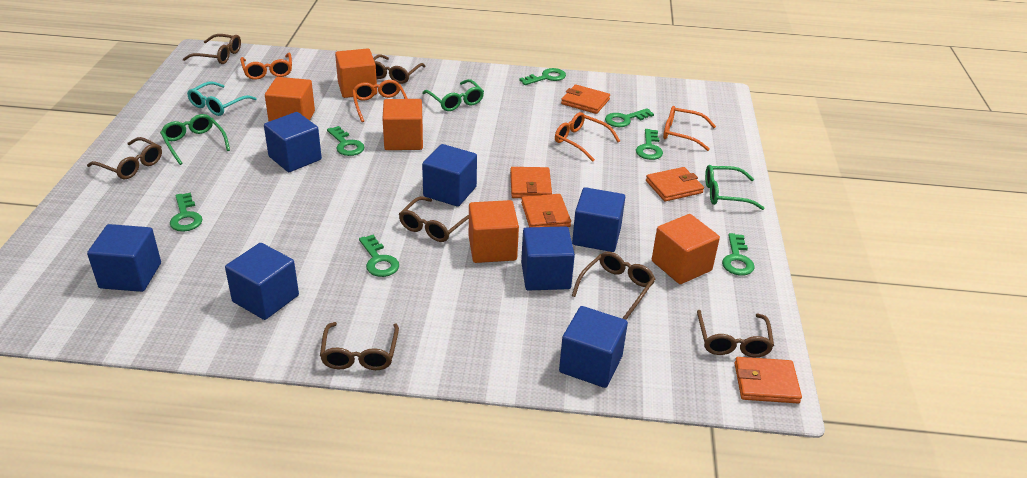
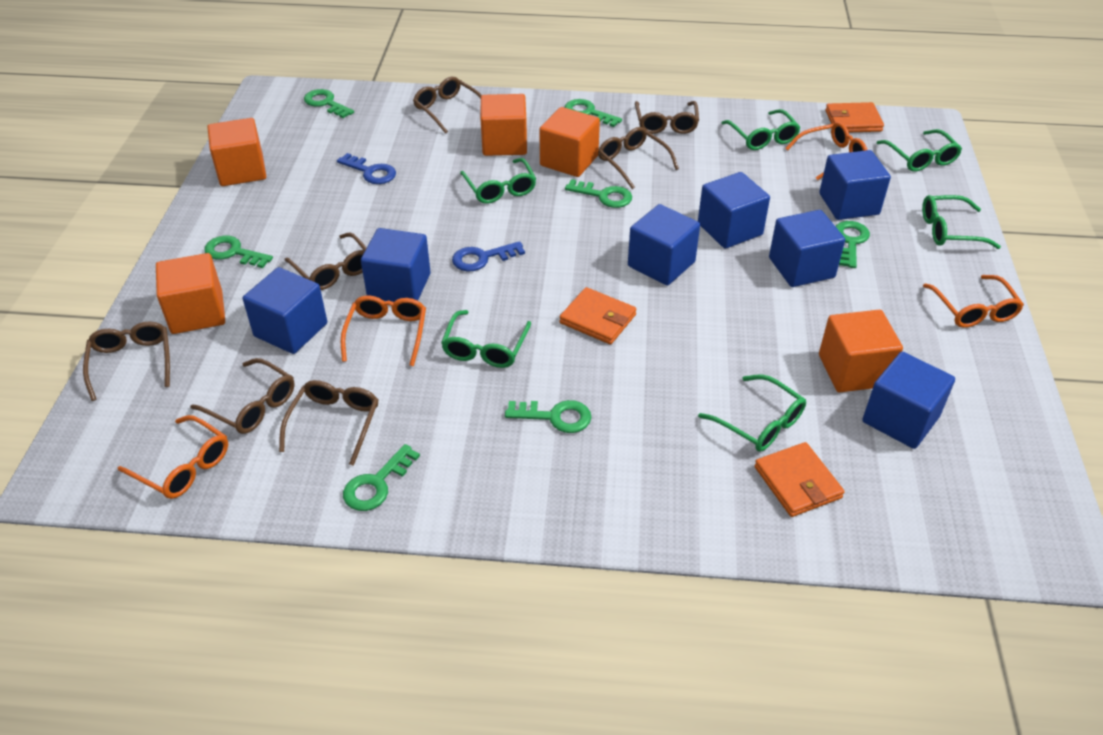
blue key: 0 -> 2
green glasses: 3 -> 6
orange wallet: 5 -> 3
turquoise glasses: 1 -> 0

